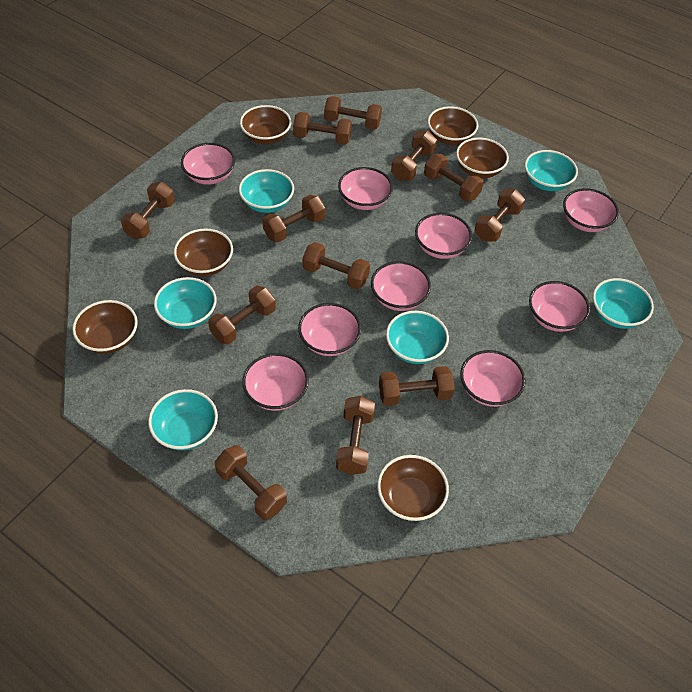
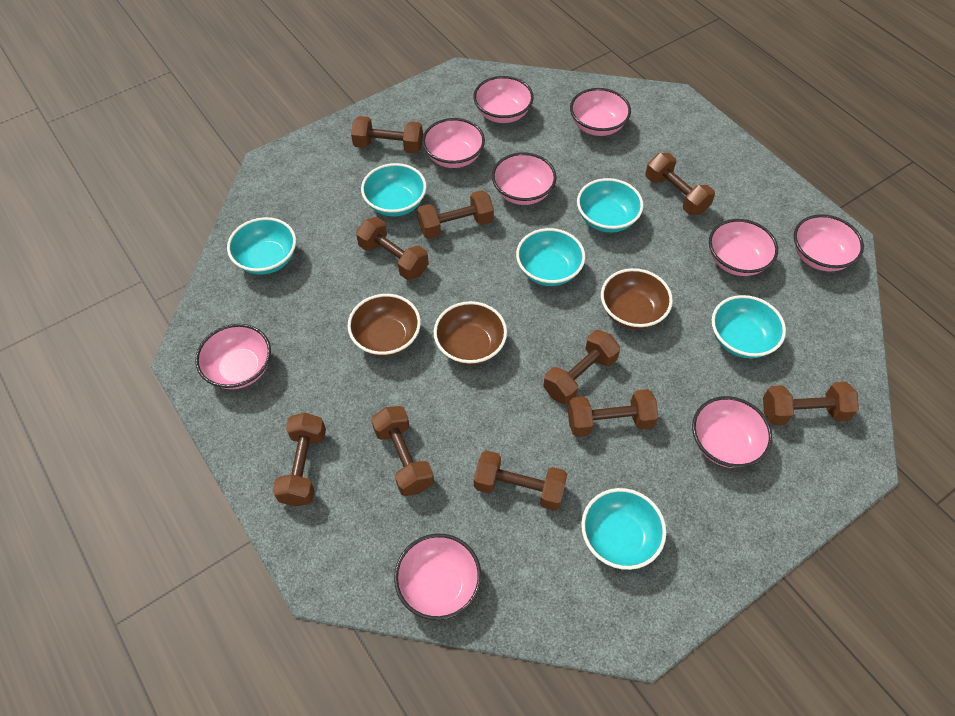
brown bowl: 6 -> 3
brown dumbbell: 12 -> 10

